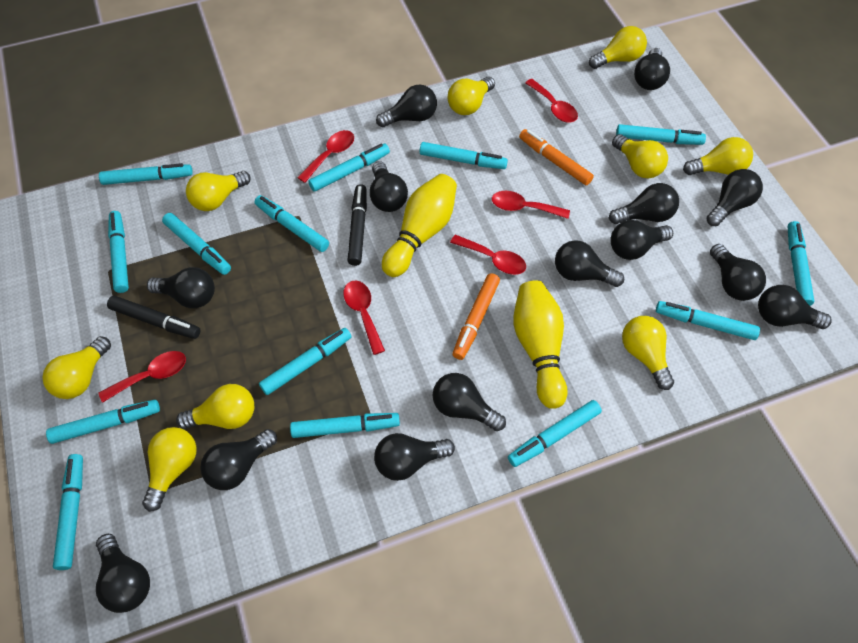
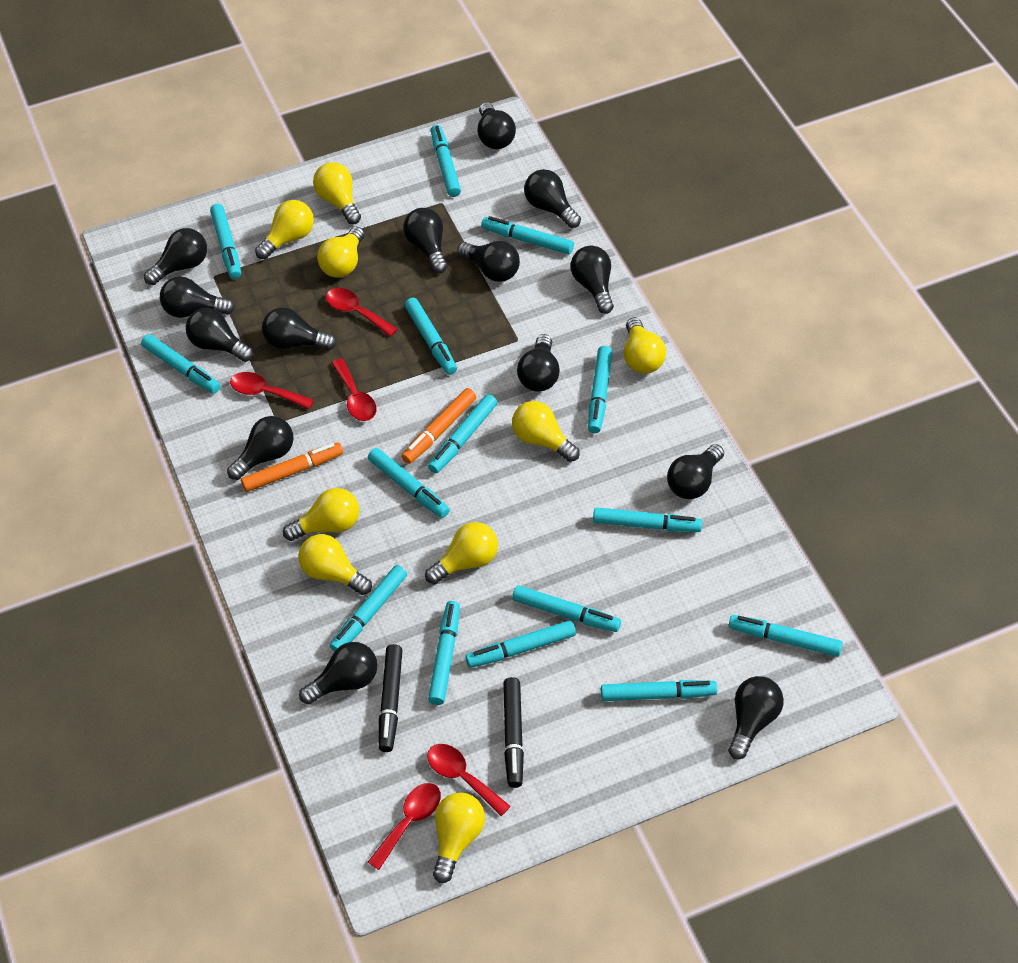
red spoon: 6 -> 5
turquoise marker: 14 -> 15
yellow bowling pin: 2 -> 0

